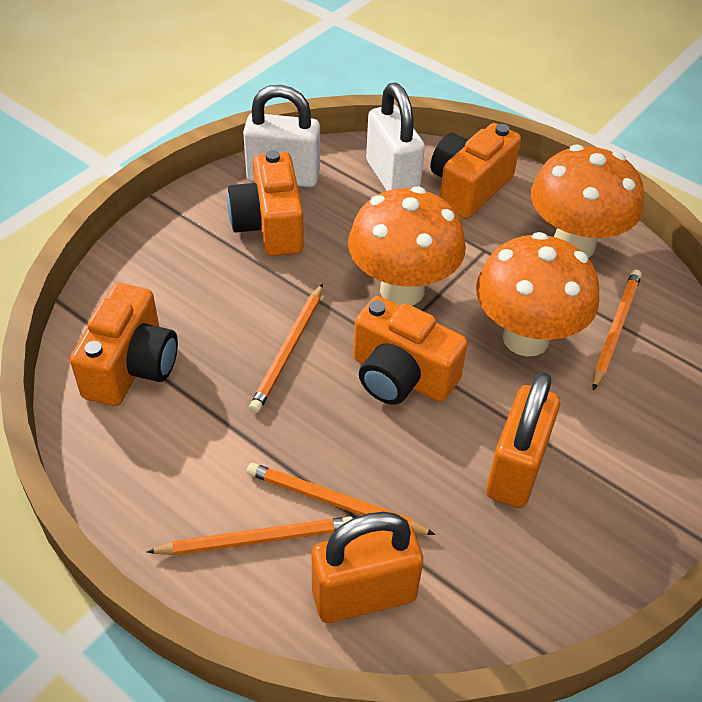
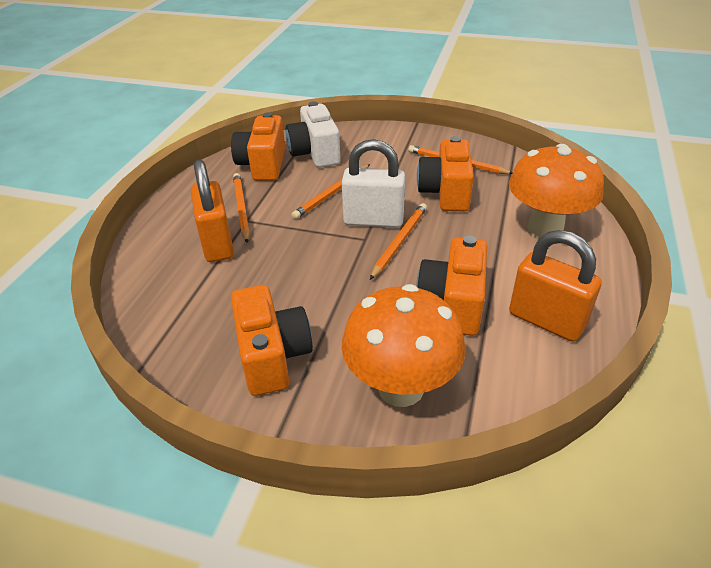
orange mushroom: 3 -> 2
white camera: 0 -> 1
white padlock: 2 -> 1

